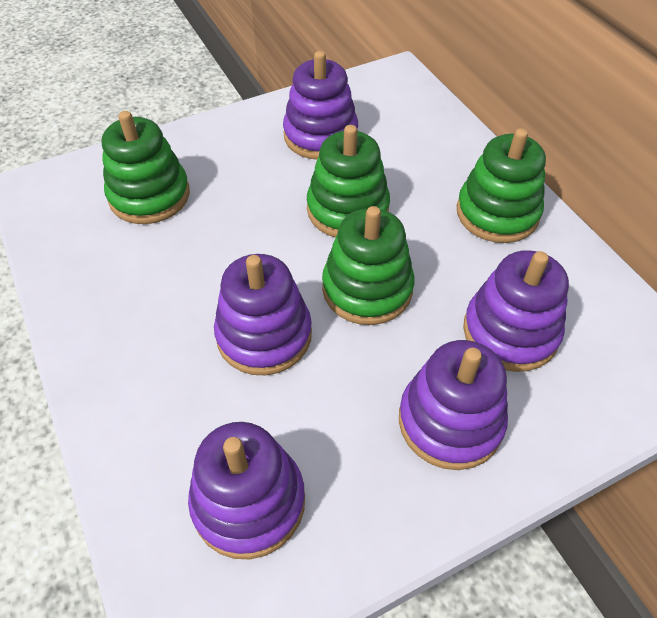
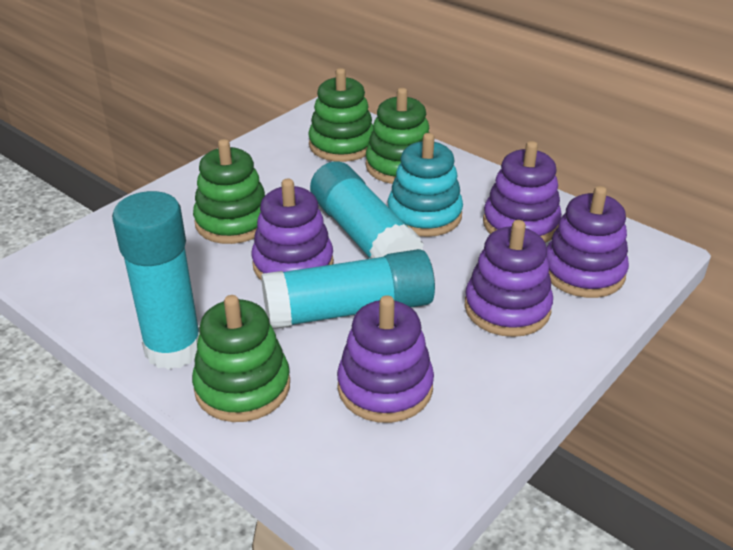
turquoise glue stick: 0 -> 3
turquoise stacking toy: 0 -> 1

